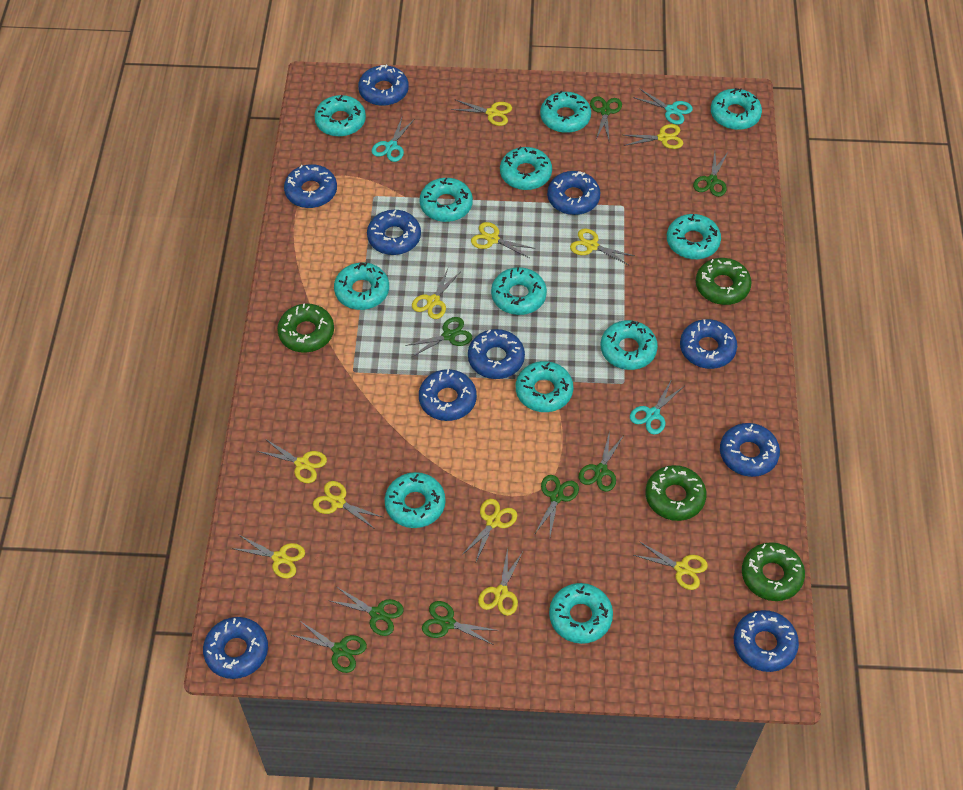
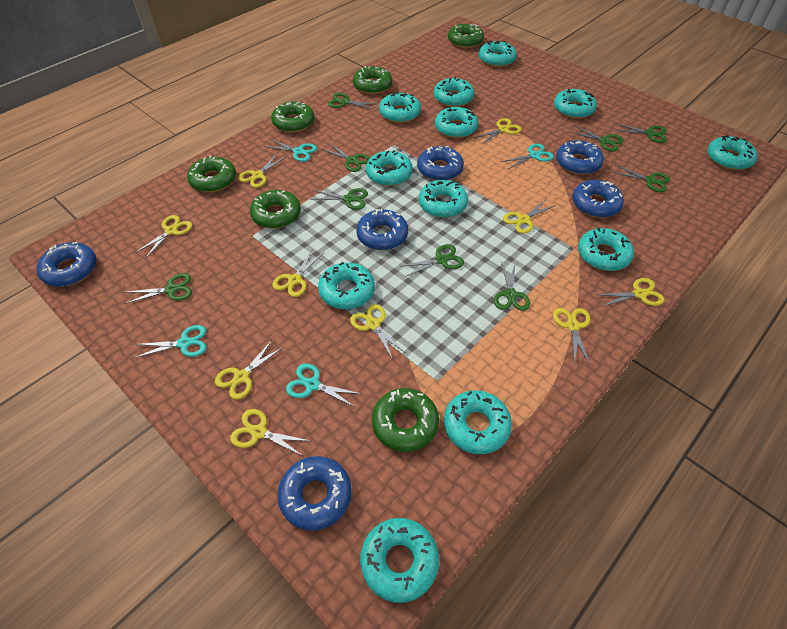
blue donut: 10 -> 6
green donut: 4 -> 6
green scissors: 8 -> 9
turquoise scissors: 3 -> 4
yellow scissors: 11 -> 10

